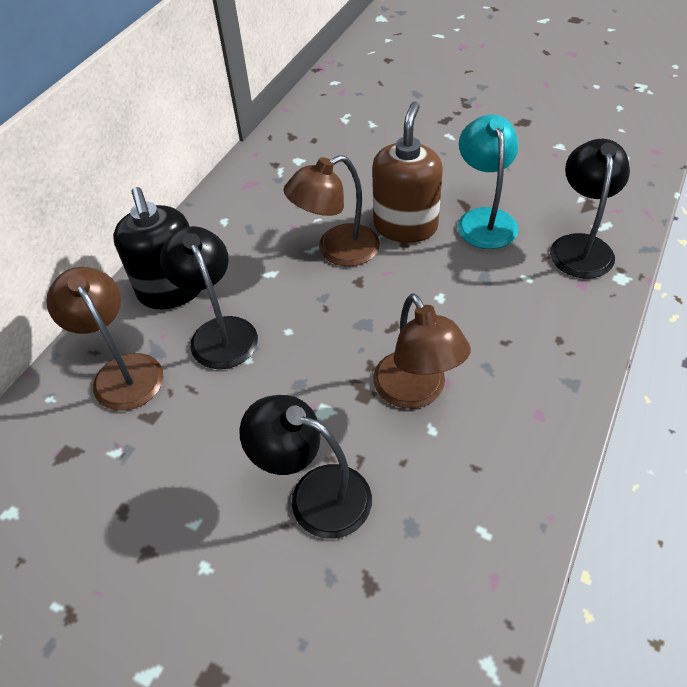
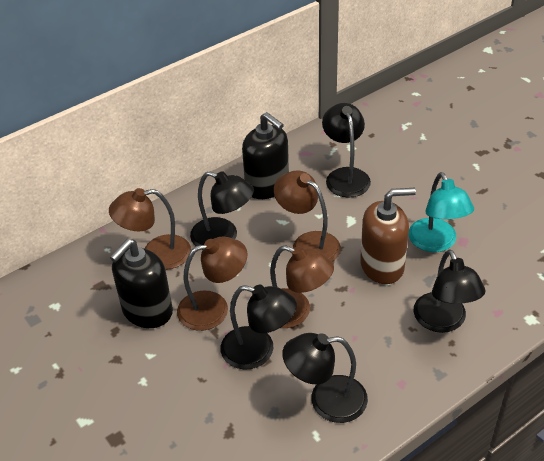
black lamp: 3 -> 5
black soap dispenser: 1 -> 2
brown lamp: 3 -> 4

